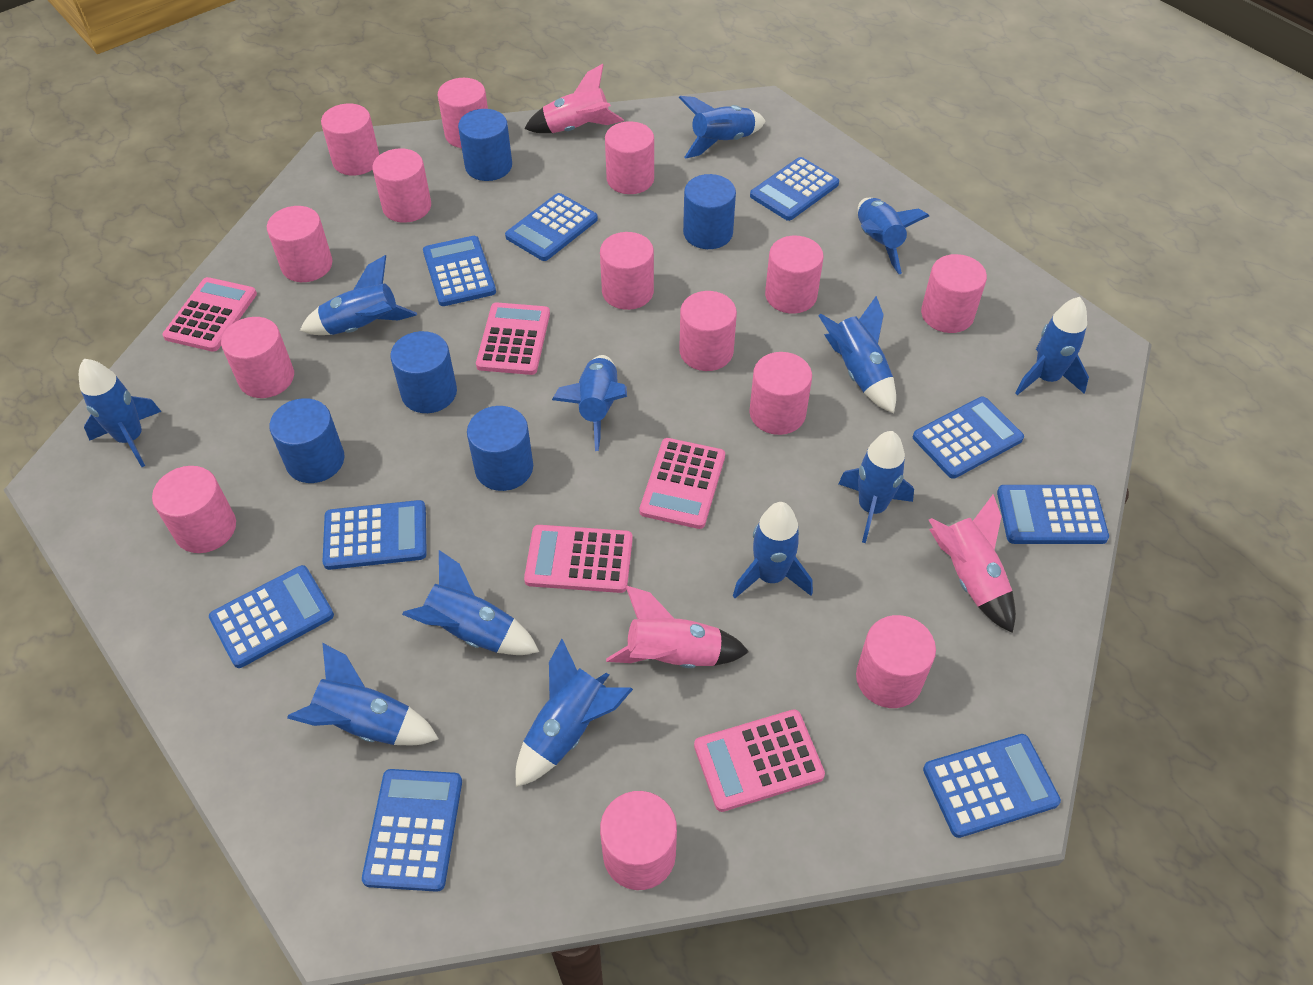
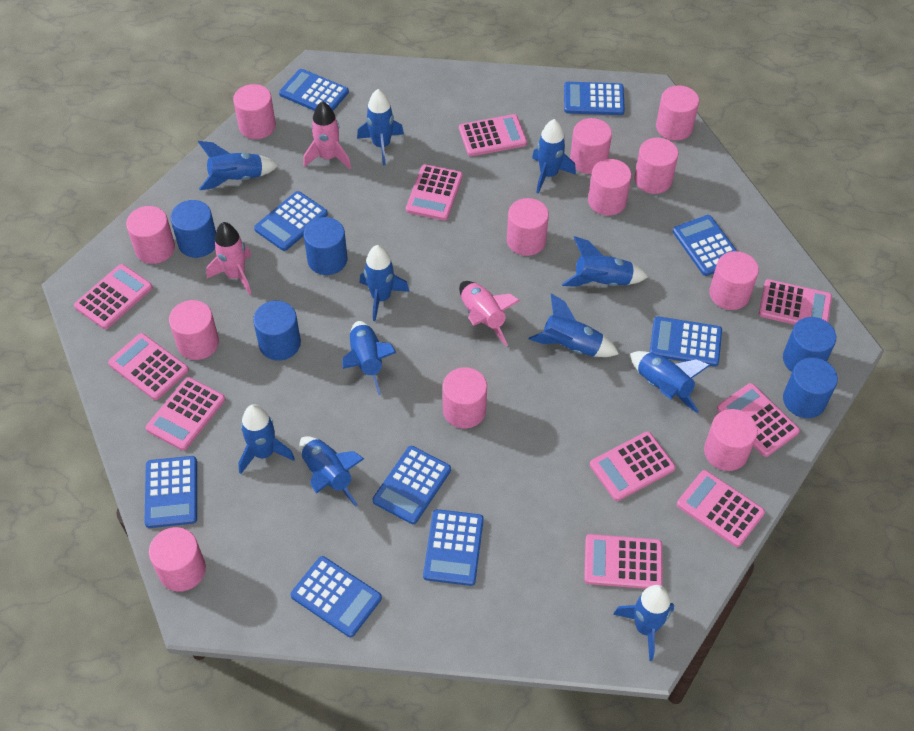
blue rocket: 12 -> 11
pink calculator: 5 -> 10
pink cylinder: 14 -> 12

